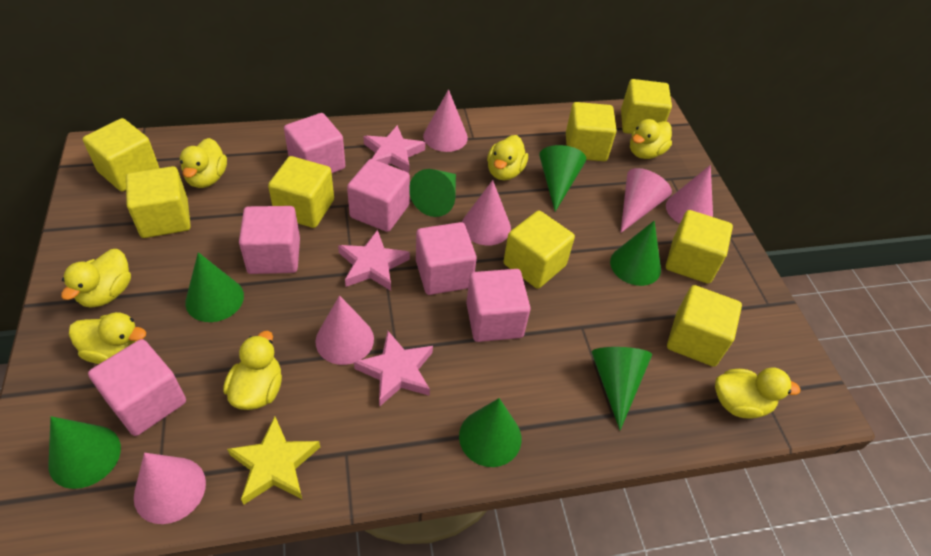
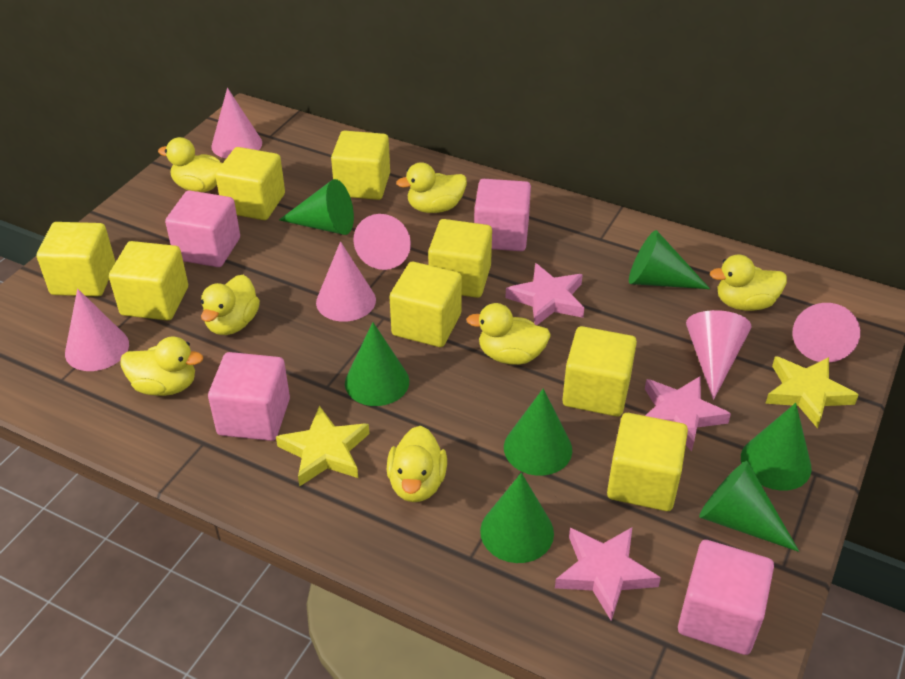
pink cube: 6 -> 4
yellow star: 1 -> 2

